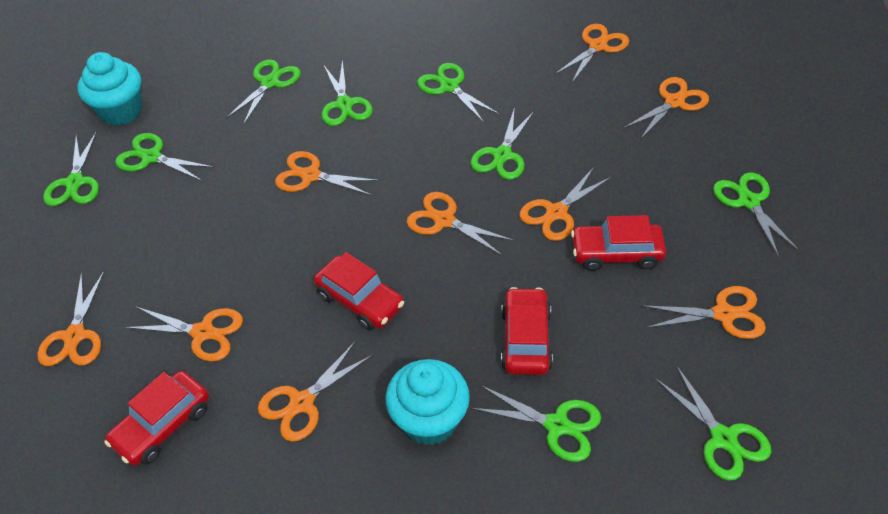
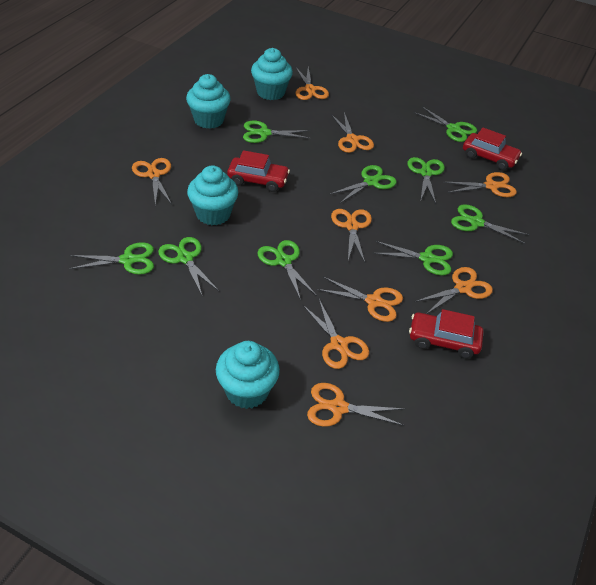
red car: 4 -> 3
turquoise cupcake: 2 -> 4

